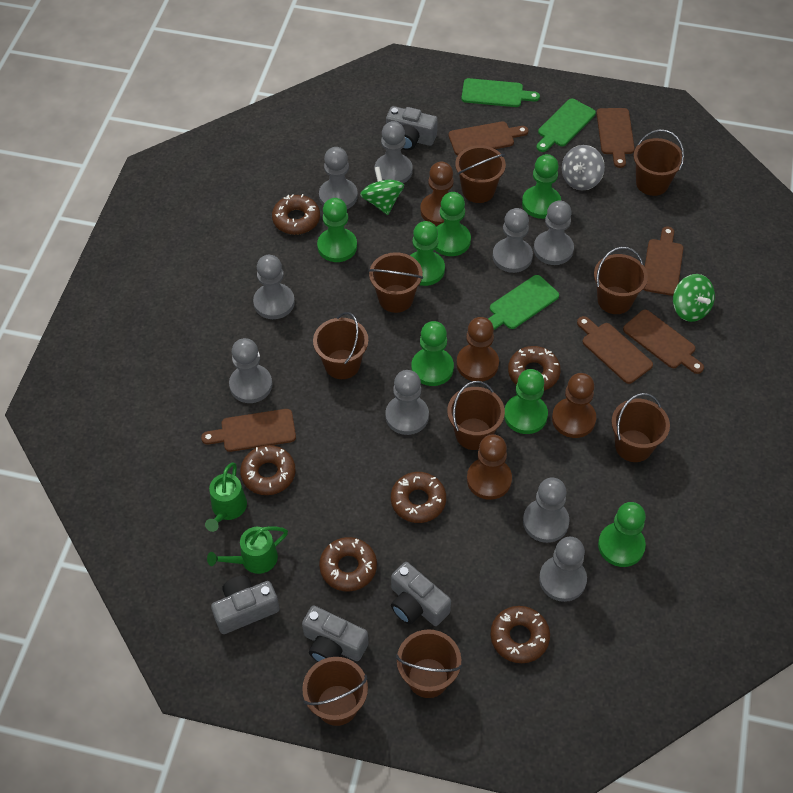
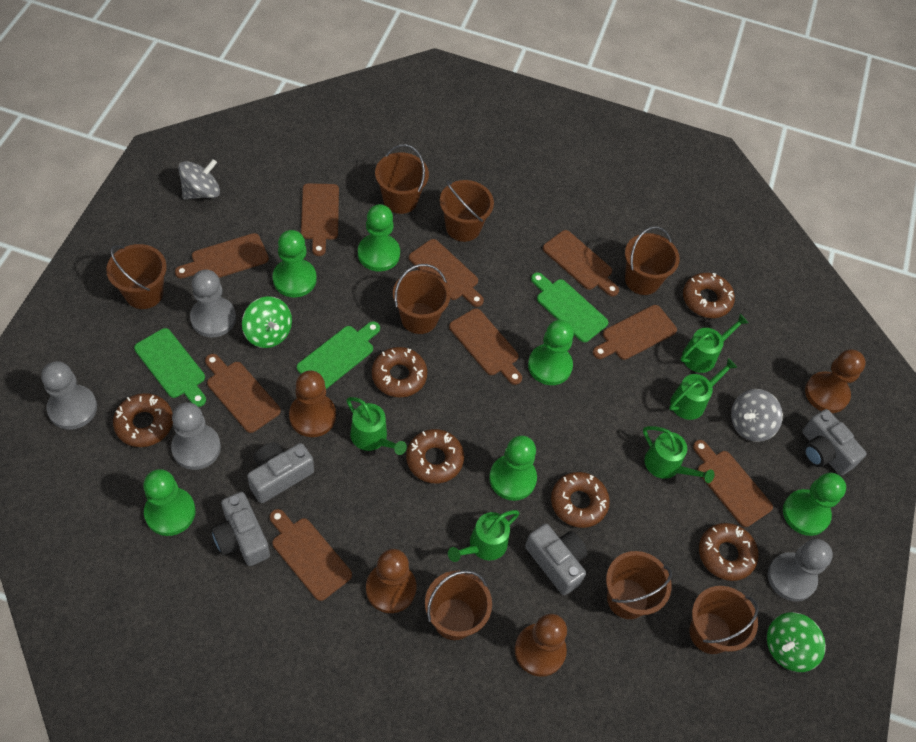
brown bucket: 9 -> 8
brown cutting board: 6 -> 9
green pawn: 7 -> 6
green watering can: 2 -> 5
grey pawn: 9 -> 4
grey spinning top: 1 -> 2

